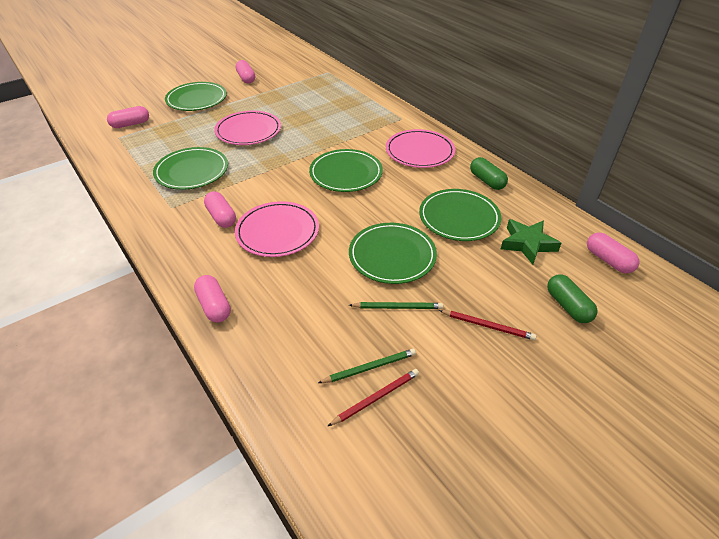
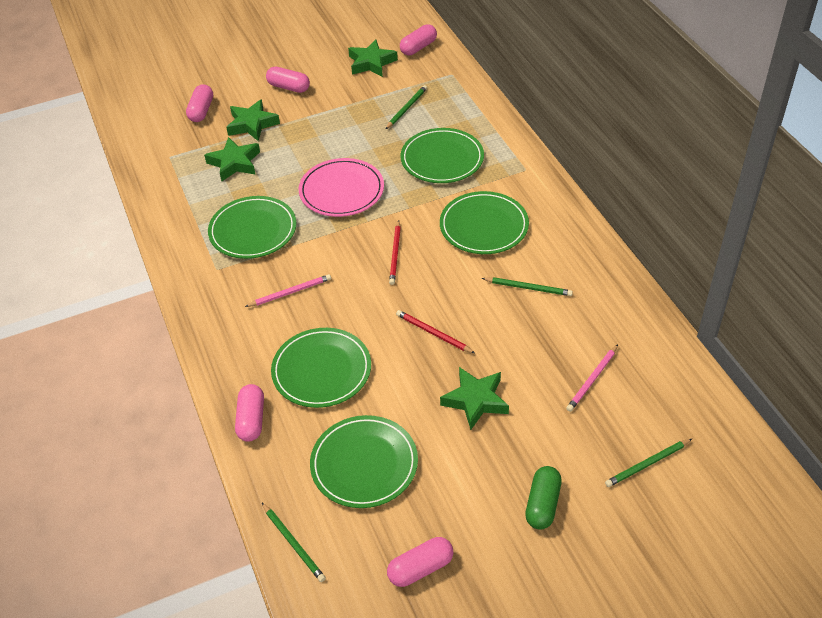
green capsule: 2 -> 1
green pencil: 2 -> 4
green star: 1 -> 4
pink pencil: 0 -> 2
pink plate: 3 -> 1

